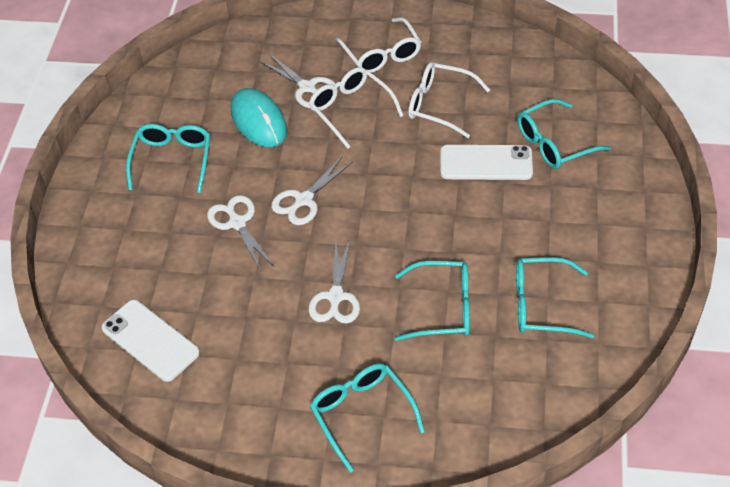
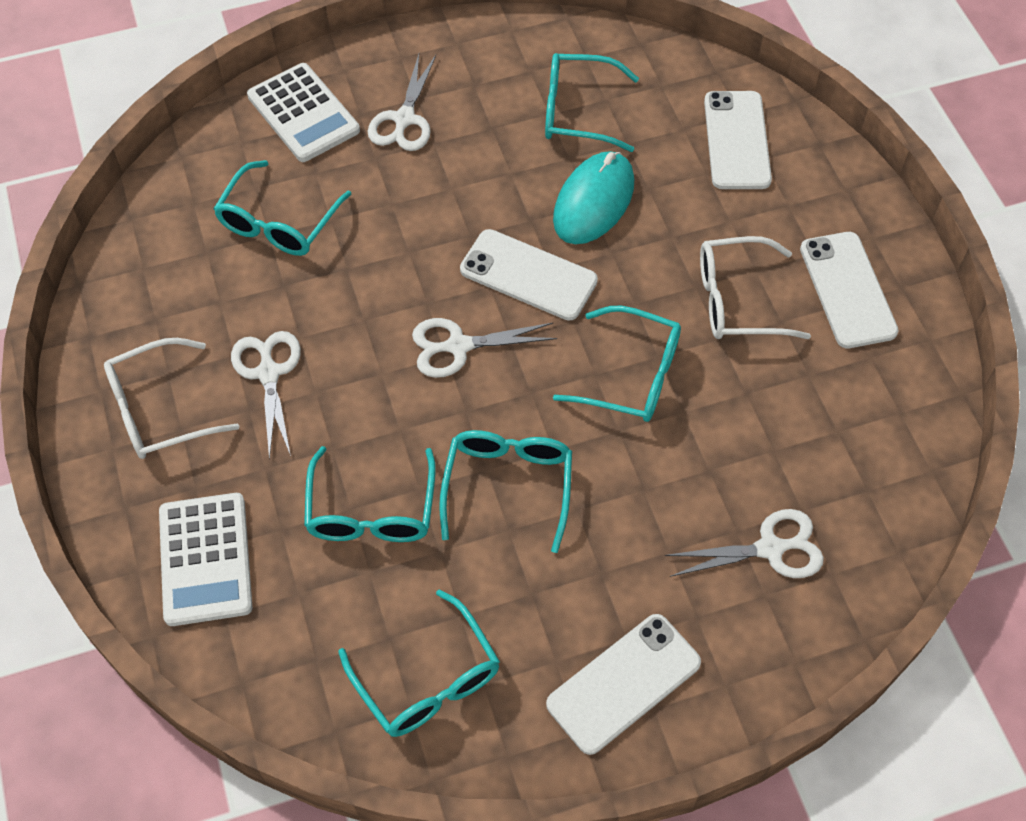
turquoise glasses: 5 -> 6
white calculator: 0 -> 2
white glasses: 3 -> 2
white phone: 2 -> 4

